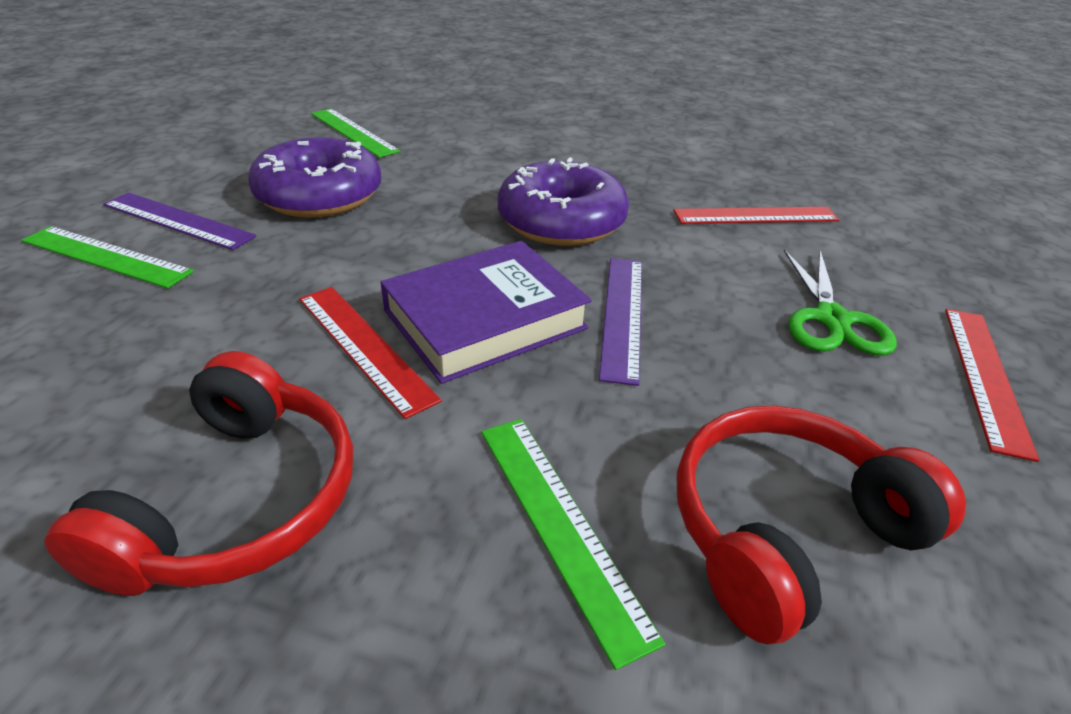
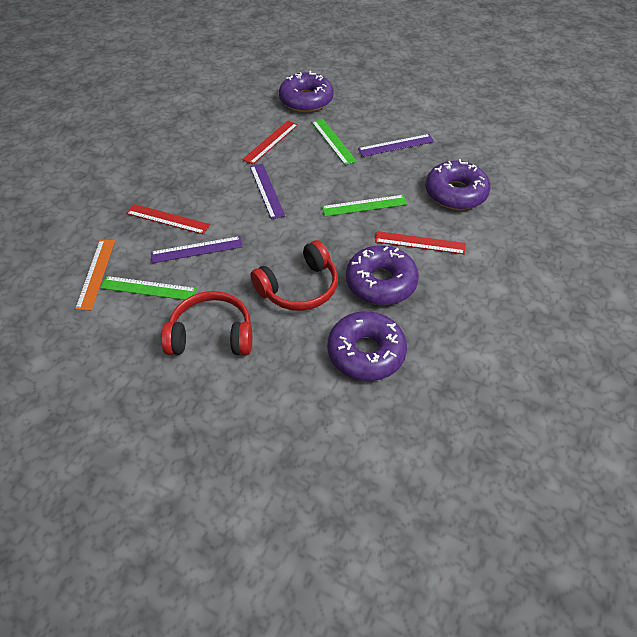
green scissors: 1 -> 0
orange ruler: 0 -> 1
purple book: 1 -> 0
purple donut: 2 -> 4
purple ruler: 2 -> 3

